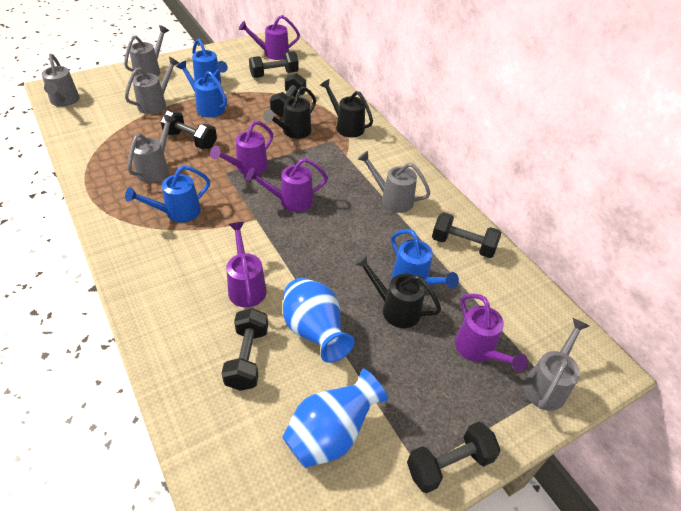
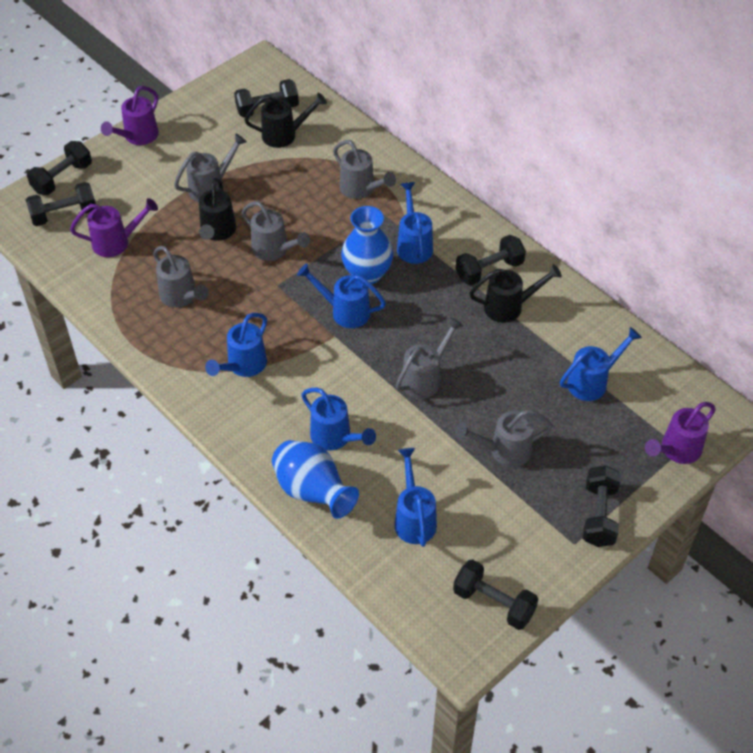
blue watering can: 4 -> 6
purple watering can: 5 -> 3

